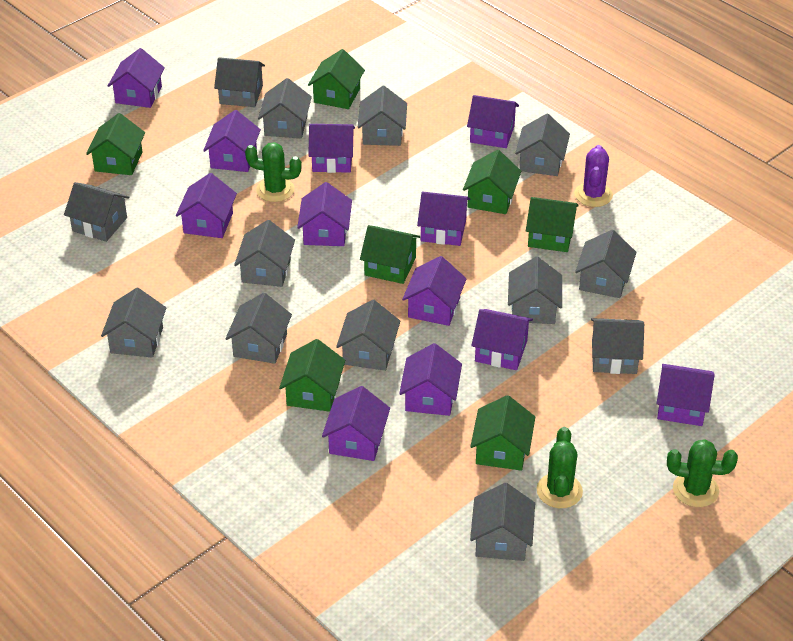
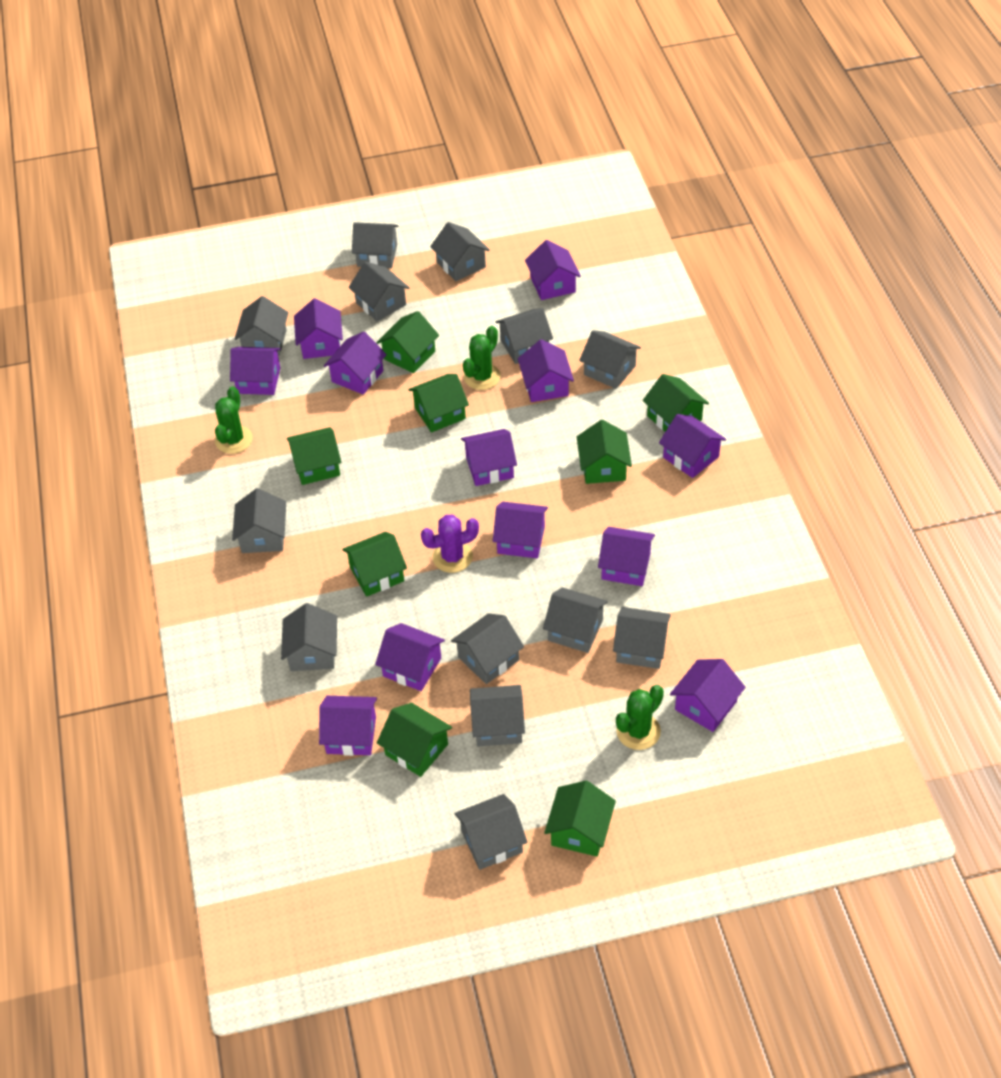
green house: 7 -> 8

